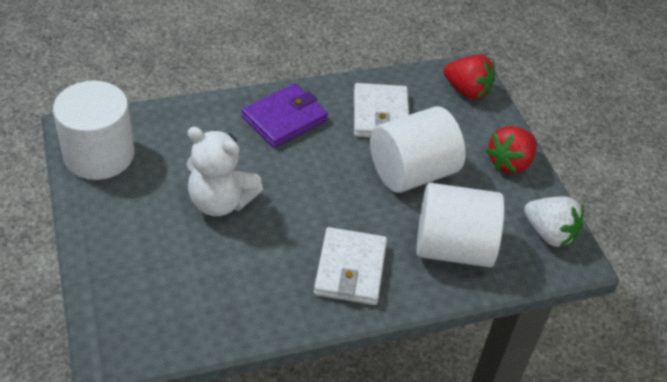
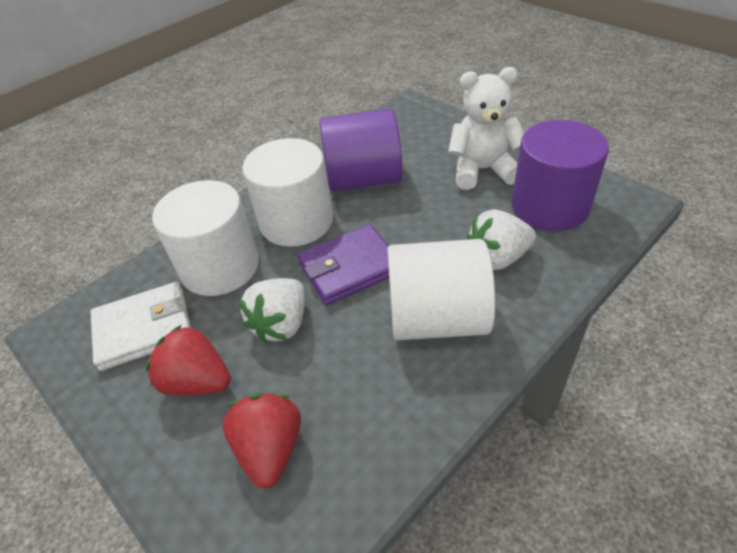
purple cylinder: 0 -> 2
white strawberry: 1 -> 2
white wallet: 2 -> 1

